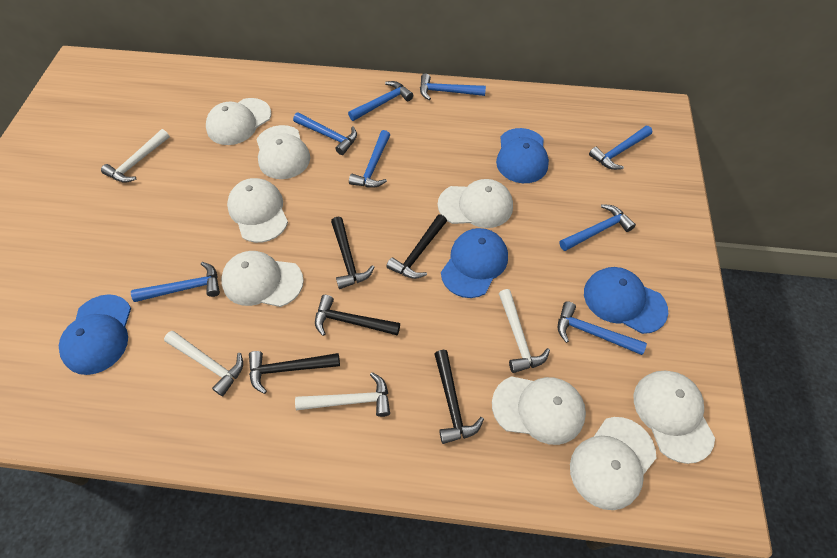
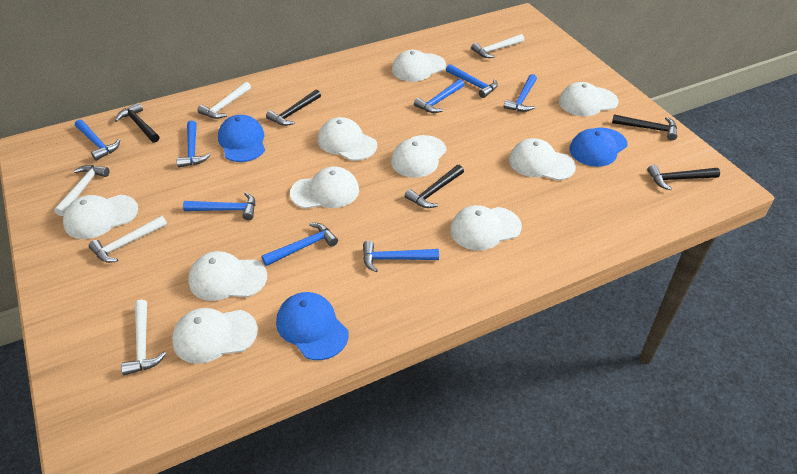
blue cap: 4 -> 3
white cap: 8 -> 10
white hammer: 4 -> 5

